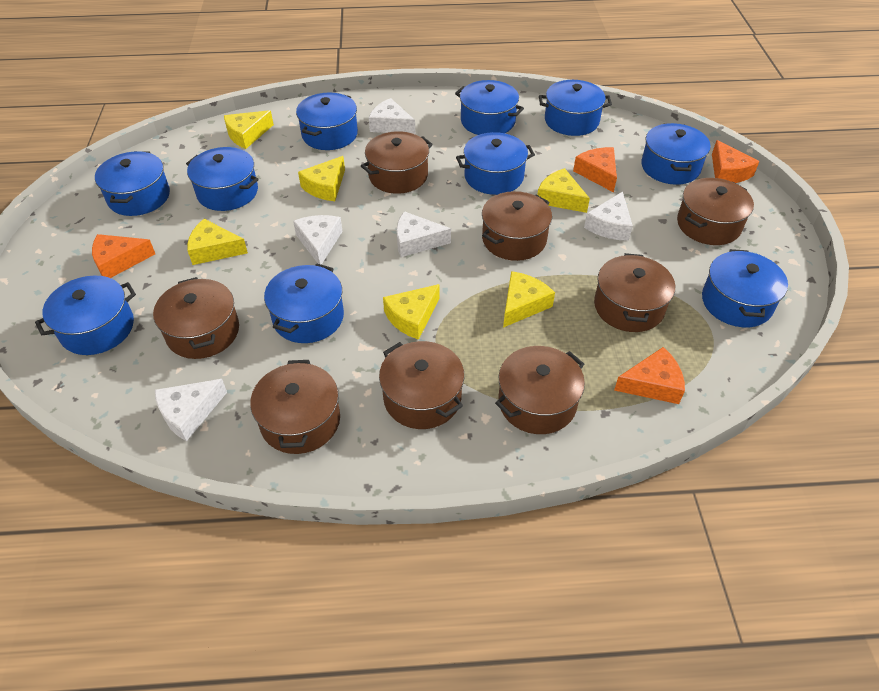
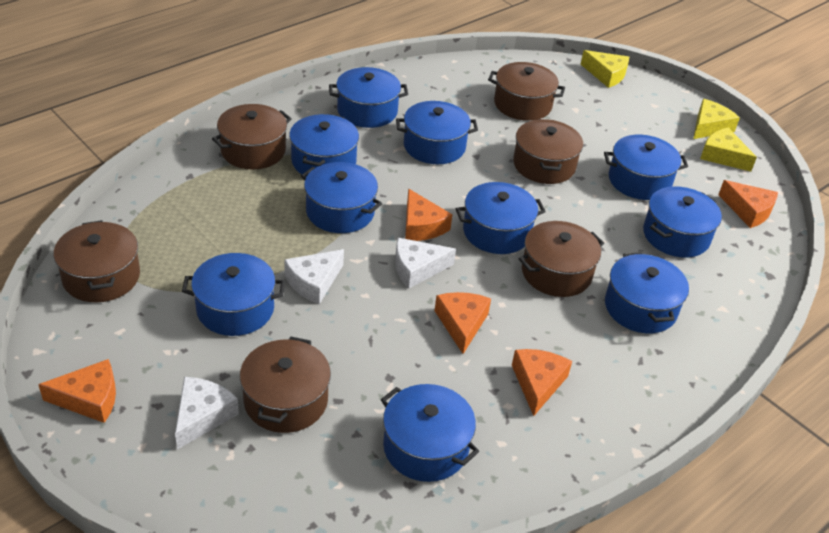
brown pot: 8 -> 6
orange cheese: 4 -> 5
white cheese: 5 -> 3
yellow cheese: 6 -> 3

